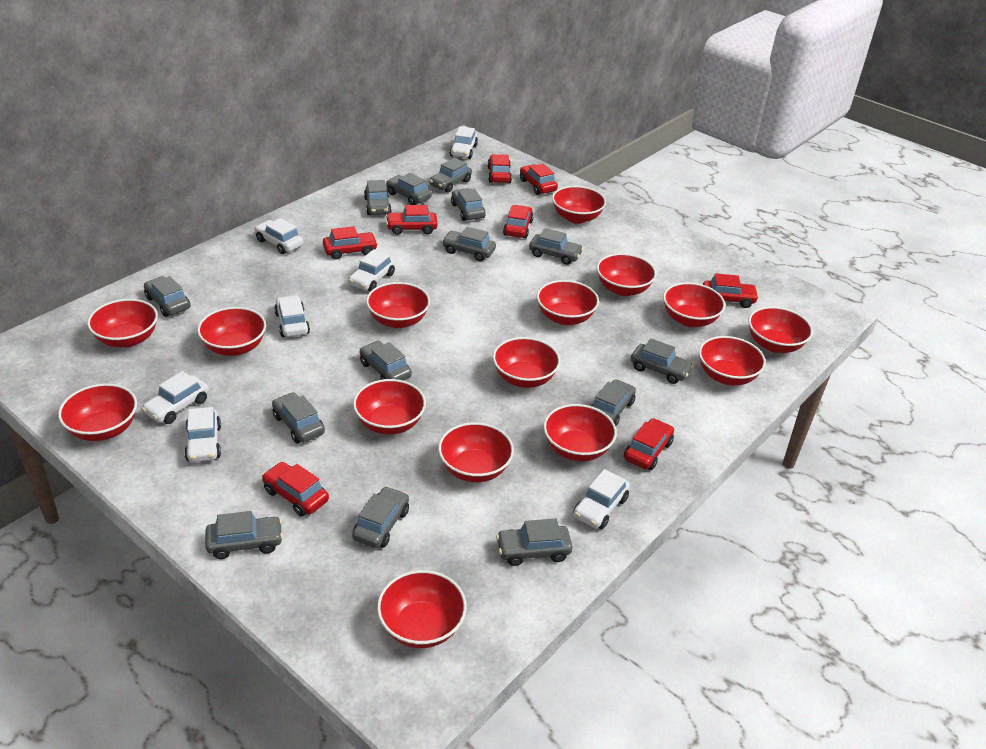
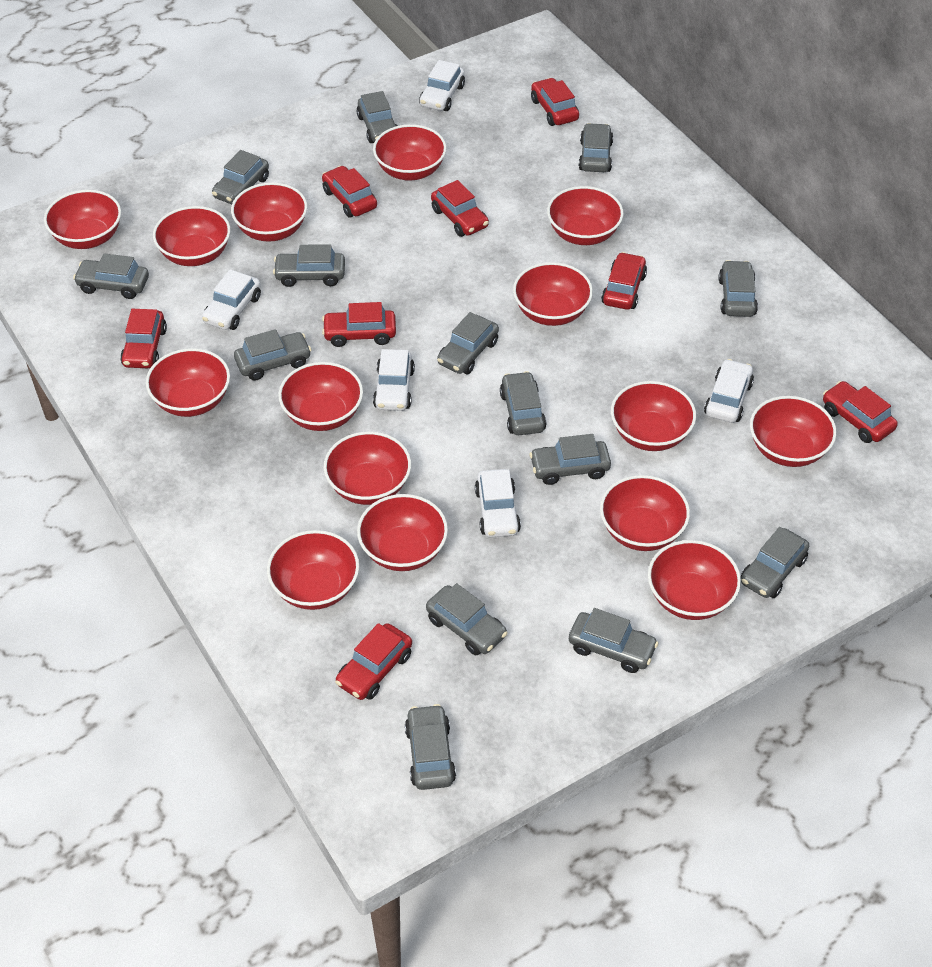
white car: 7 -> 5

